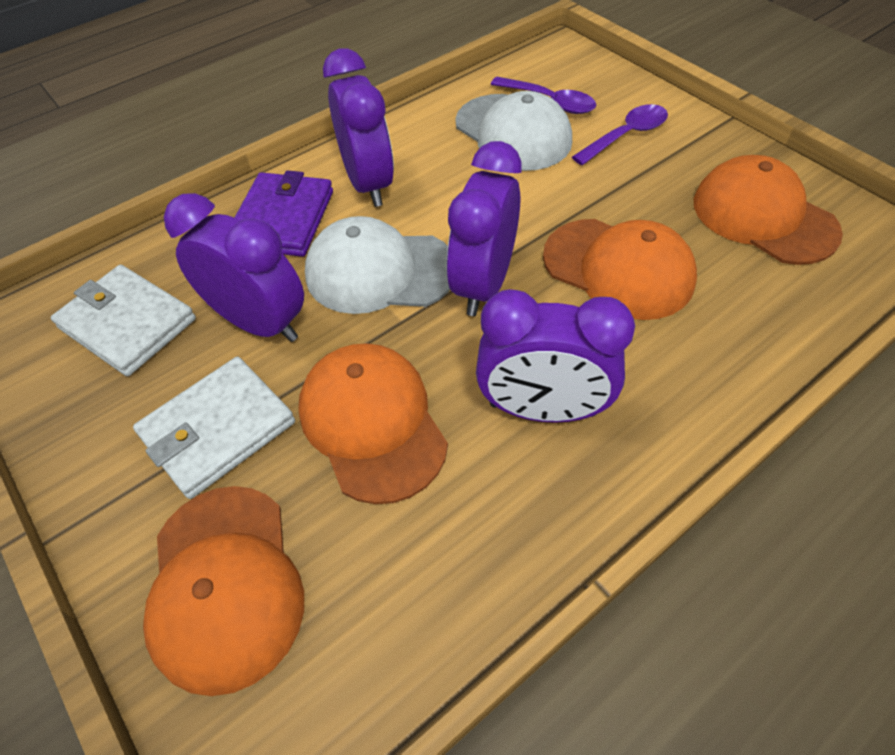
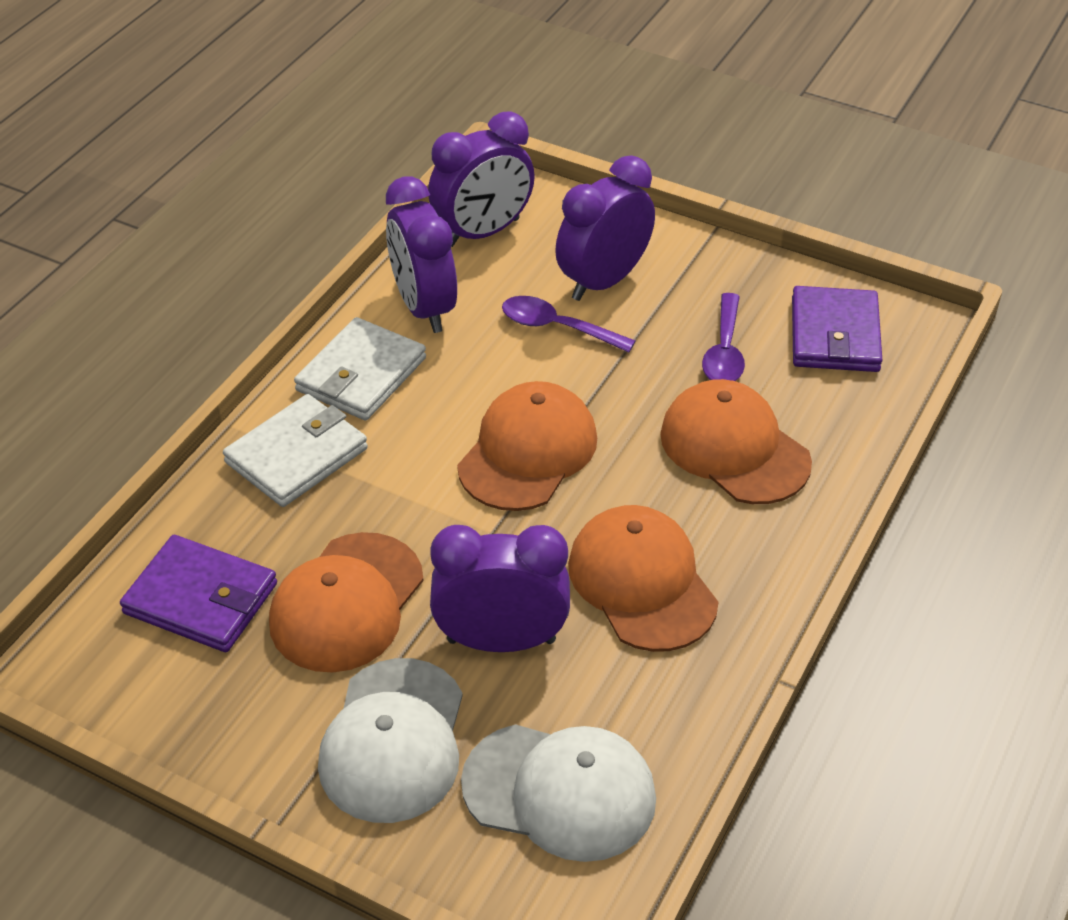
purple wallet: 1 -> 2

